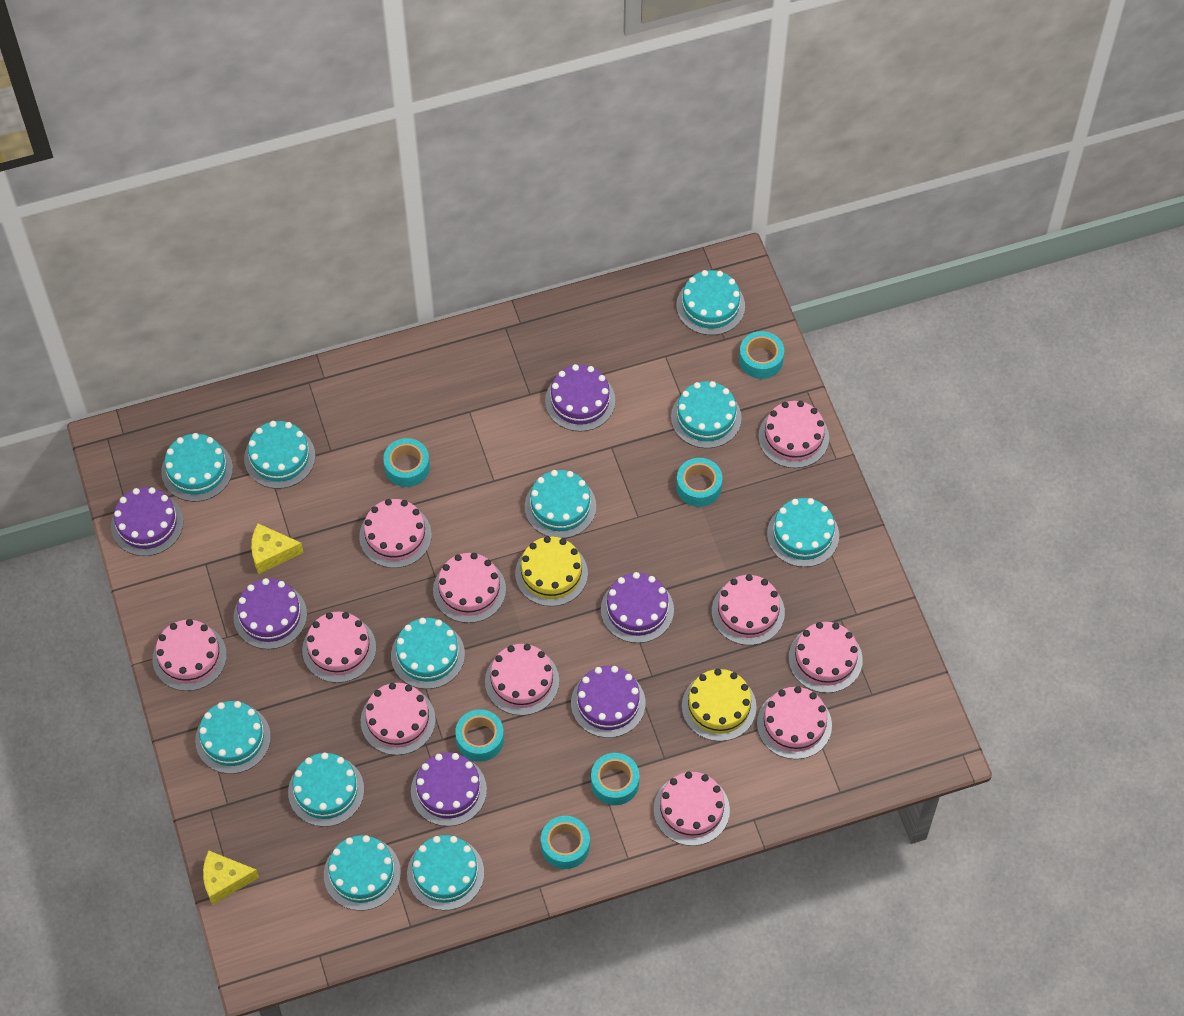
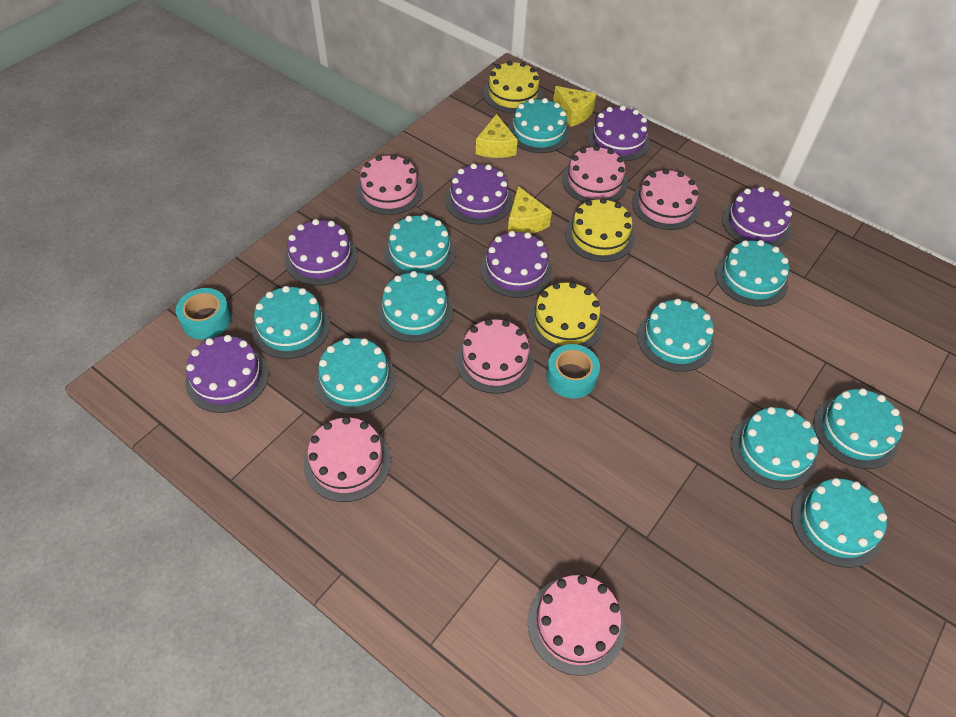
pink cake: 11 -> 6
turquoise cake: 11 -> 10
turquoise tape: 6 -> 2
yellow cake: 2 -> 3
yellow cheese: 2 -> 3

